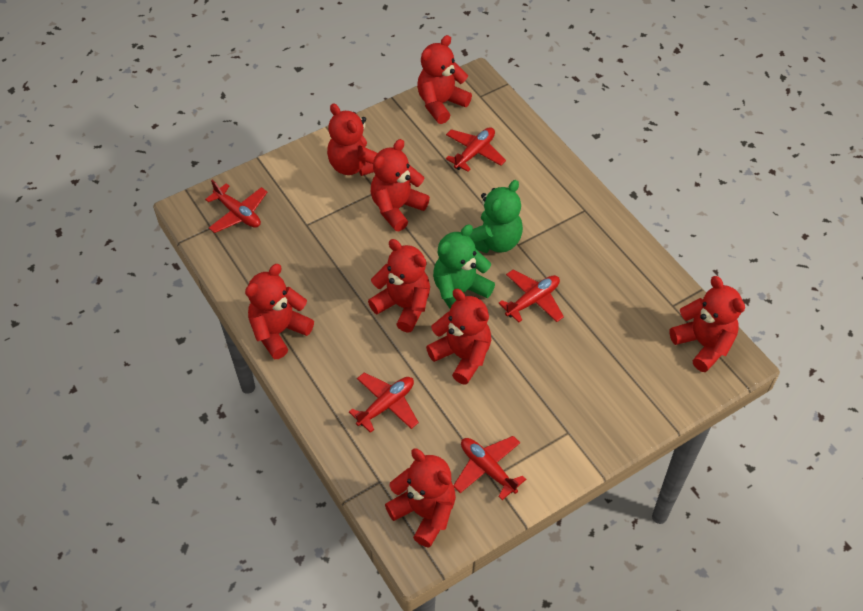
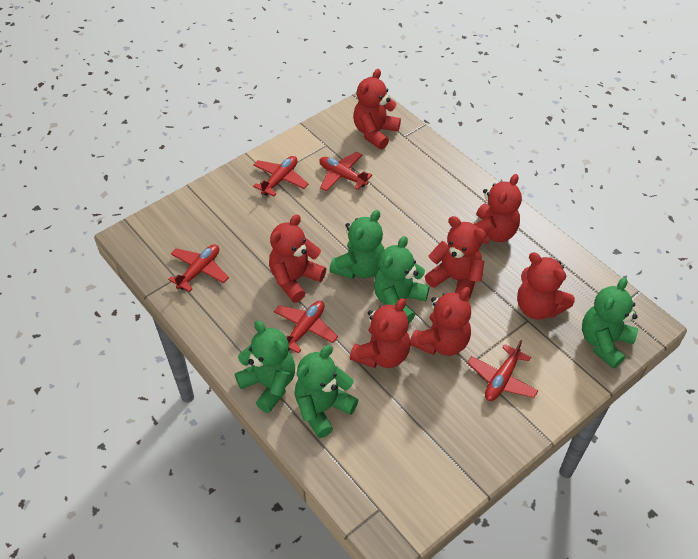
green teddy bear: 2 -> 5
red teddy bear: 8 -> 7

